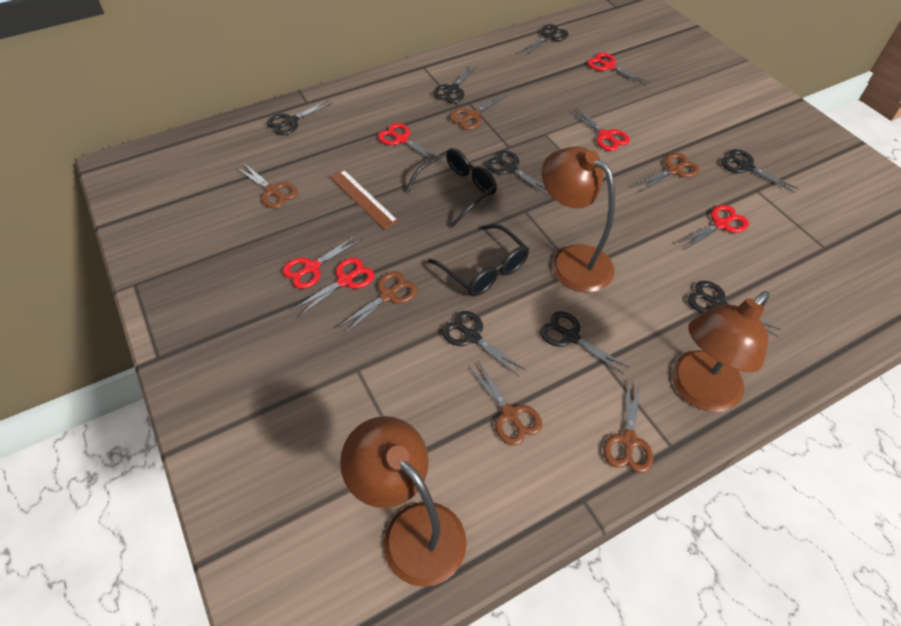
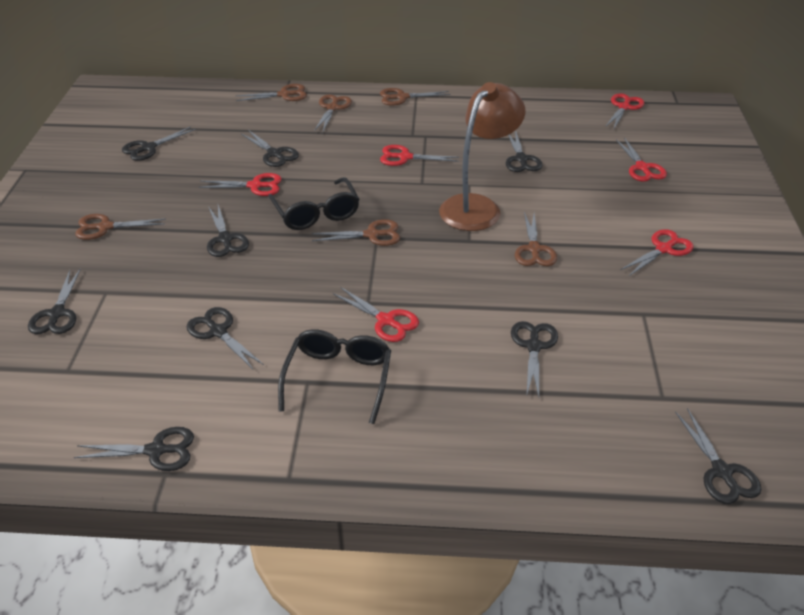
black scissors: 8 -> 9
brown lamp: 3 -> 1
brown ruler: 1 -> 0

